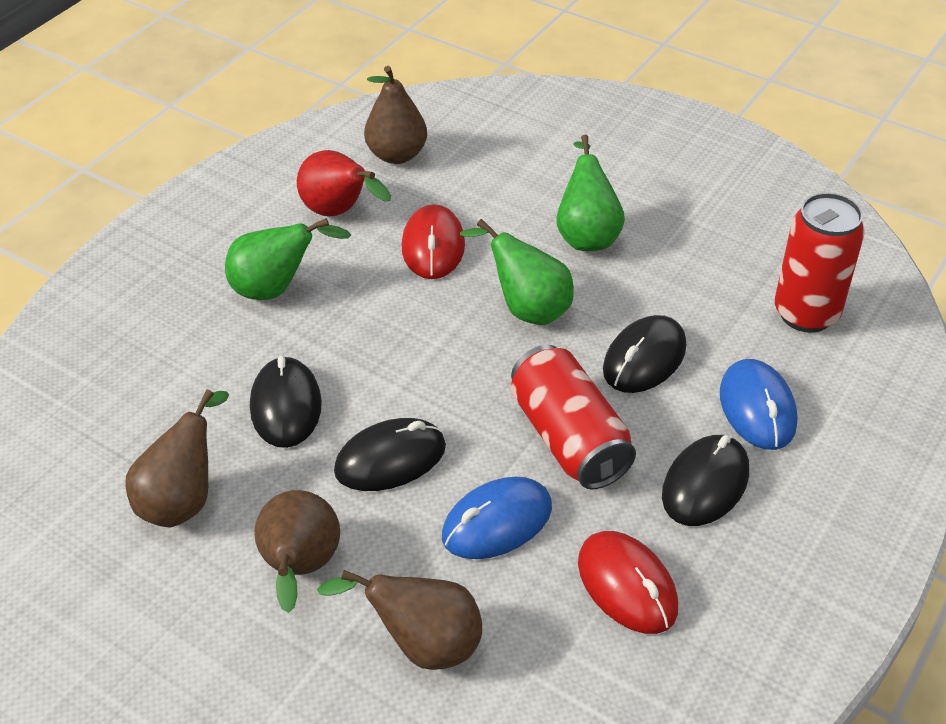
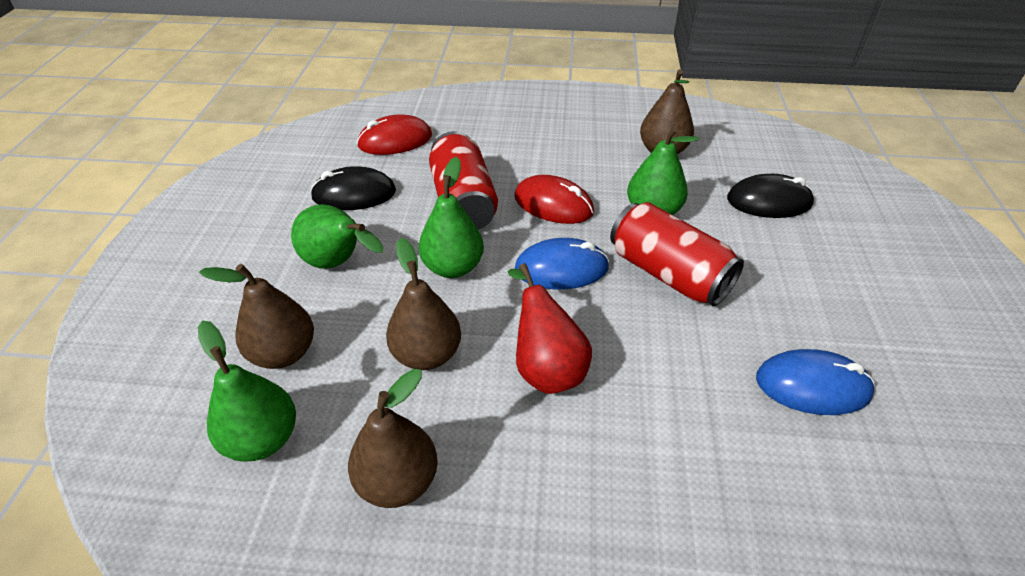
black mouse: 4 -> 2
green pear: 3 -> 4

